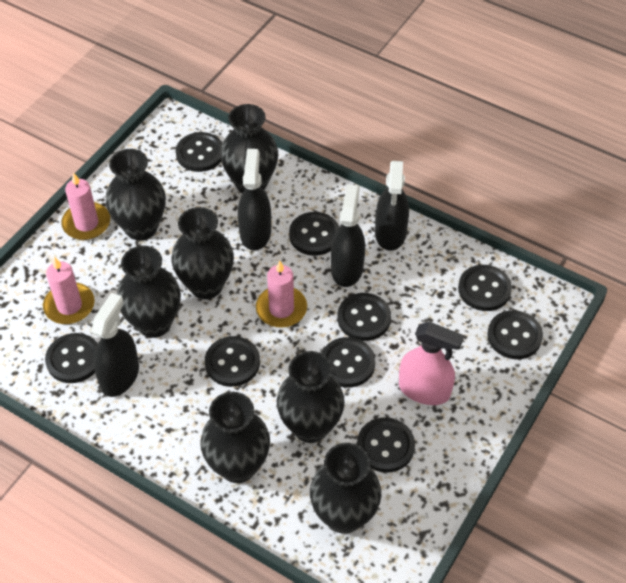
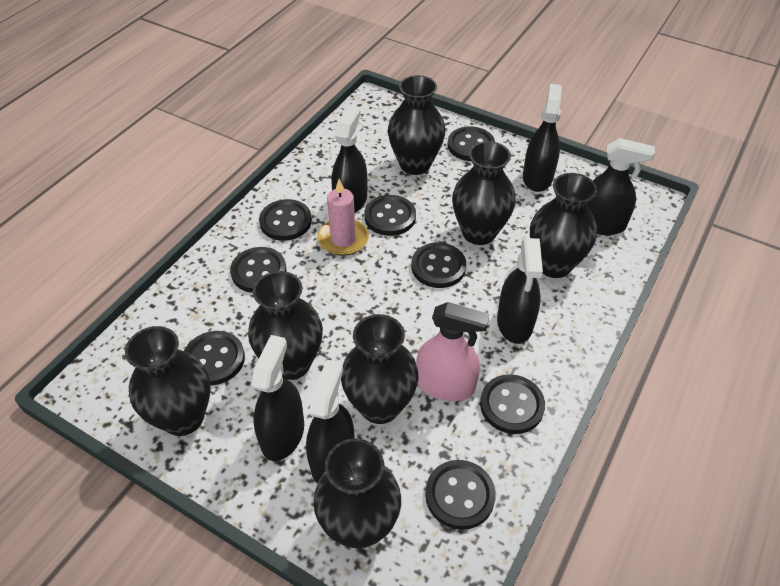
black button: 9 -> 8
black spray bottle: 4 -> 6
pink candle: 3 -> 1

